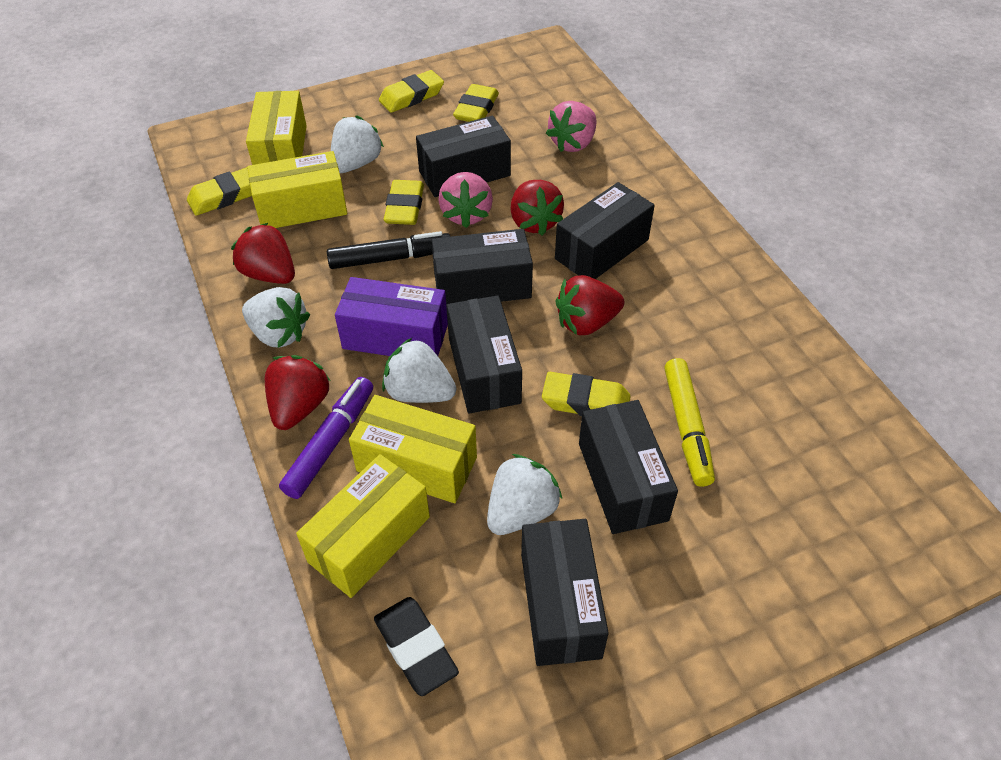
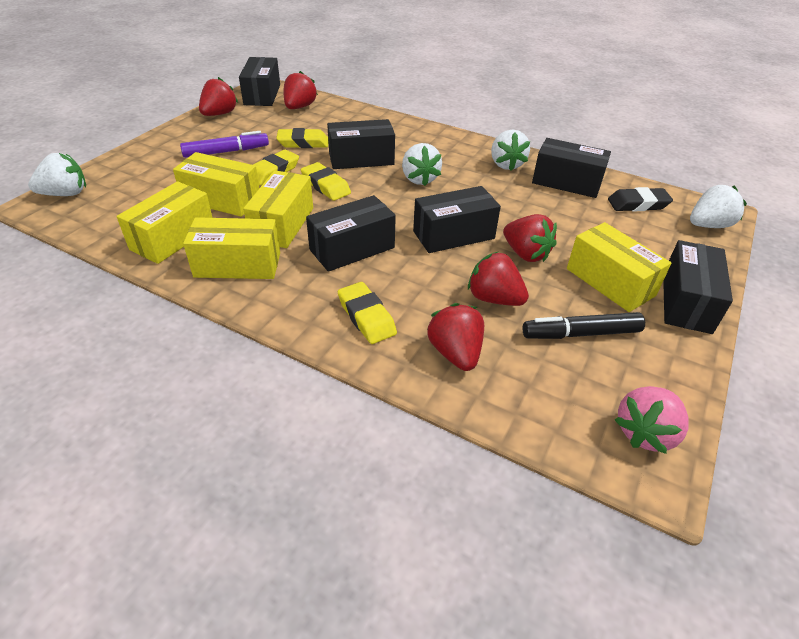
pink strawberry: 2 -> 1
purple box: 1 -> 0
red strawberry: 4 -> 5
yellow box: 4 -> 5
yellow eraser: 5 -> 4
yellow marker: 1 -> 0

